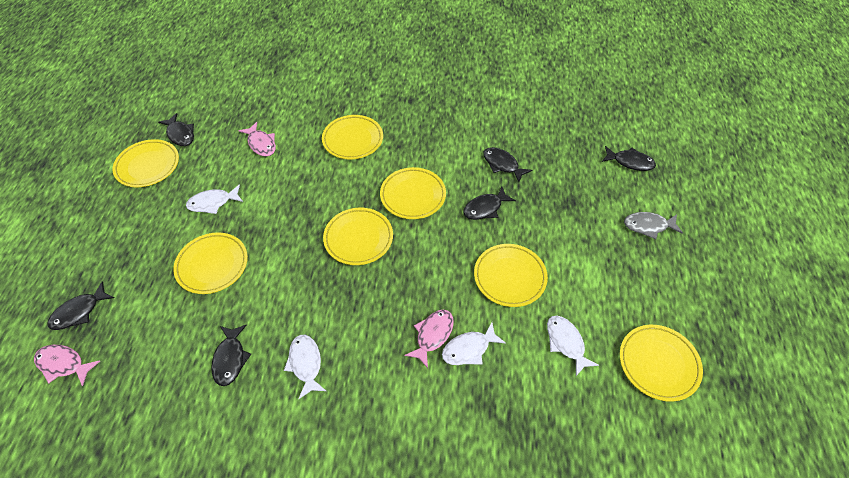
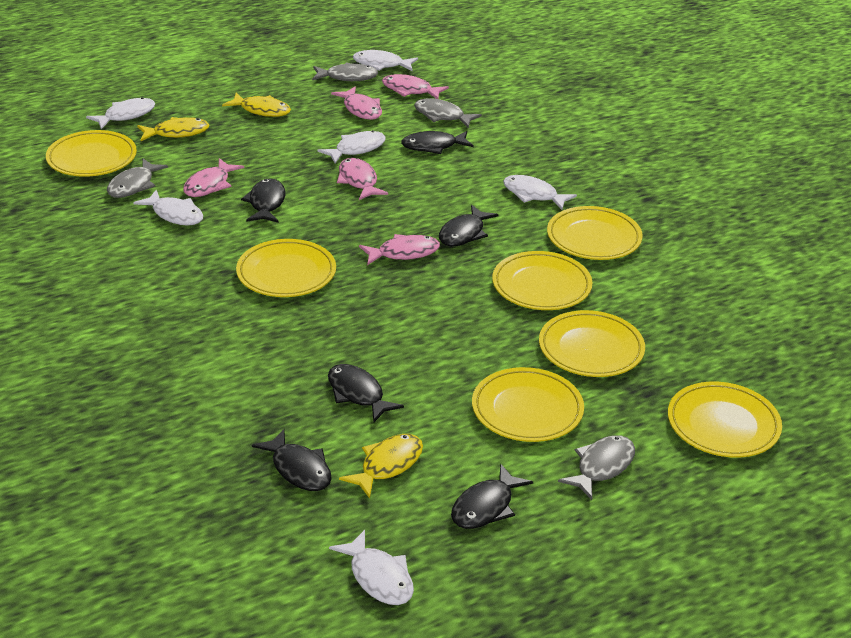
grey fish: 1 -> 4
pink fish: 3 -> 5
white fish: 4 -> 6
yellow fish: 0 -> 3

